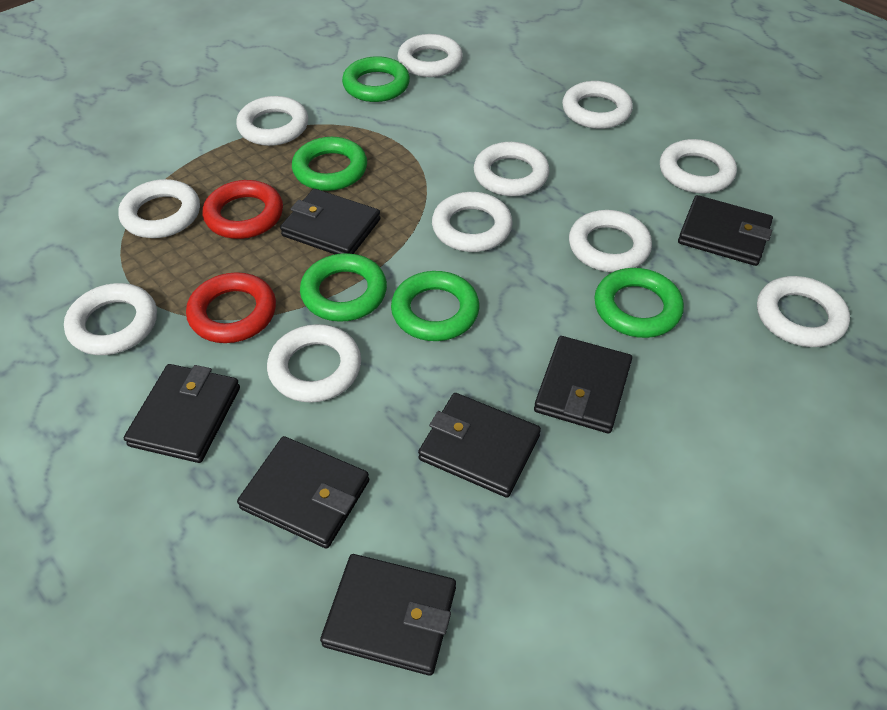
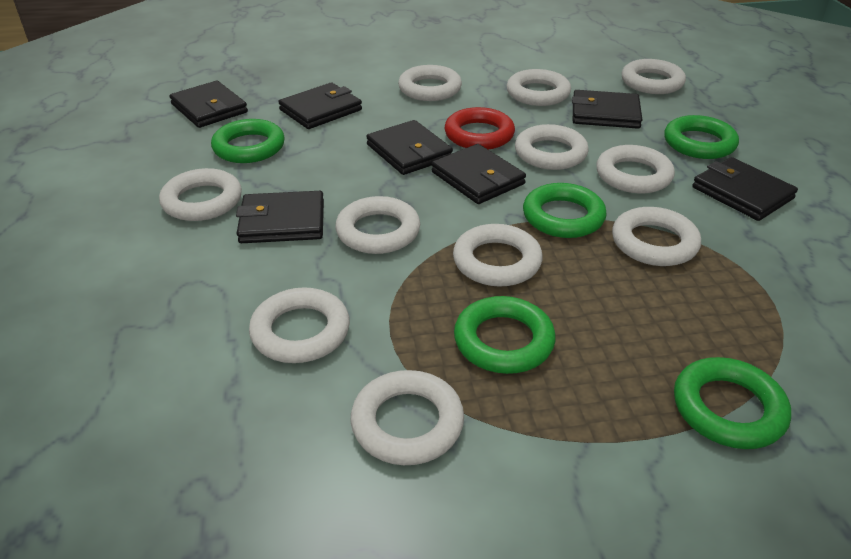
red ring: 2 -> 1

